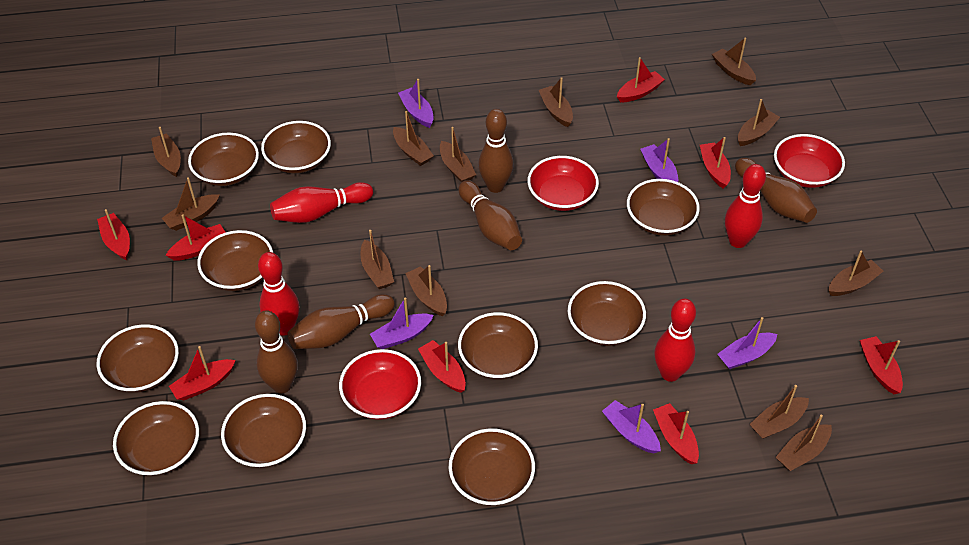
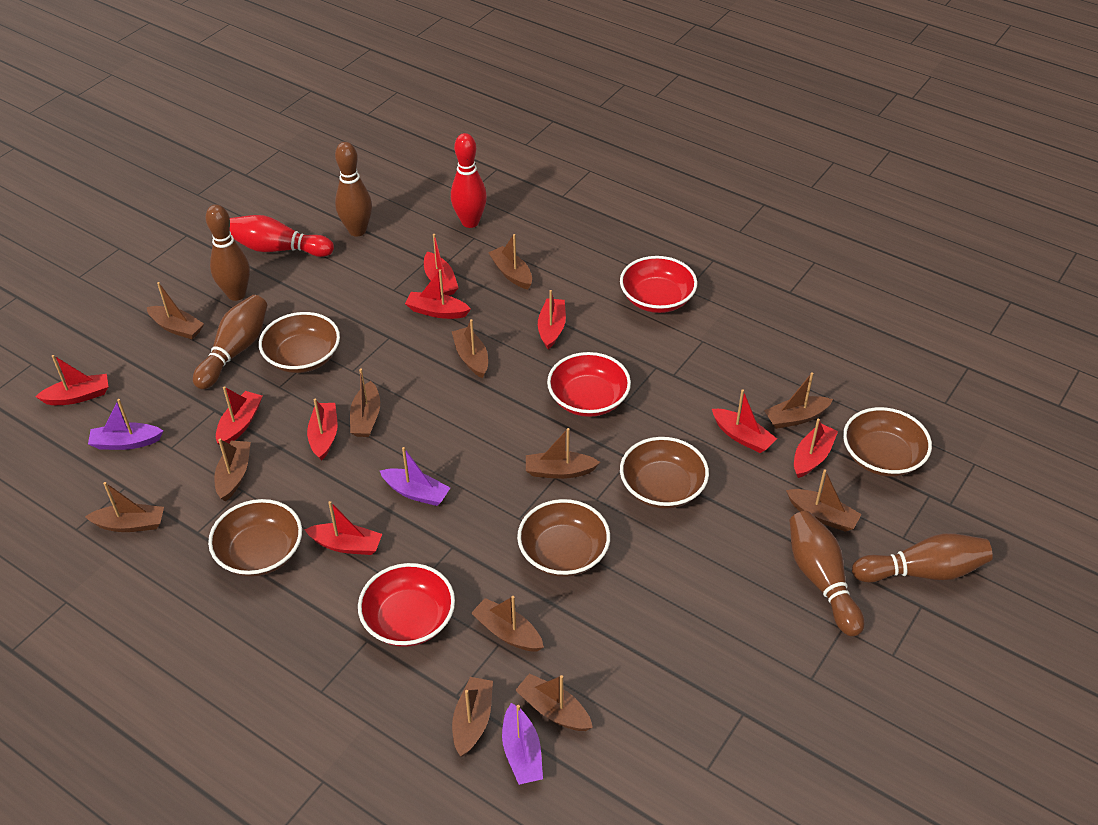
brown bowl: 10 -> 5
purple boat: 5 -> 3
red boat: 8 -> 9
red bowling pin: 4 -> 2

